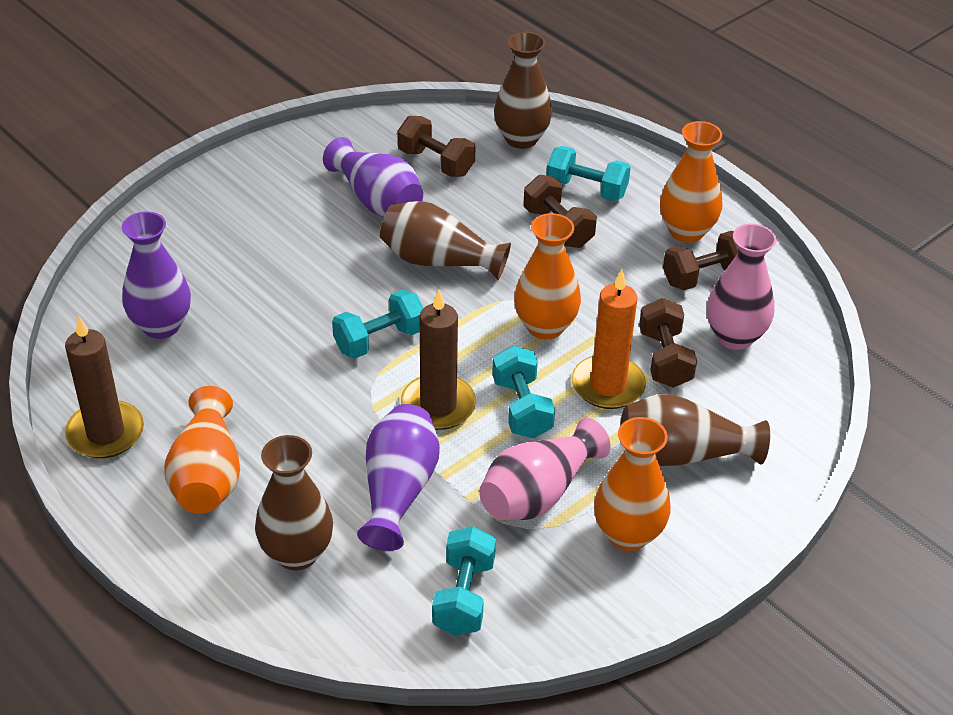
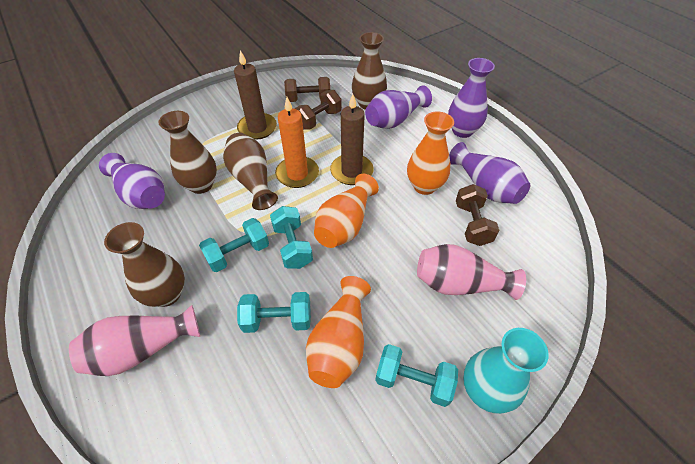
brown dumbbell: 4 -> 3
orange vase: 4 -> 3
purple vase: 3 -> 4
turquoise vase: 0 -> 1

